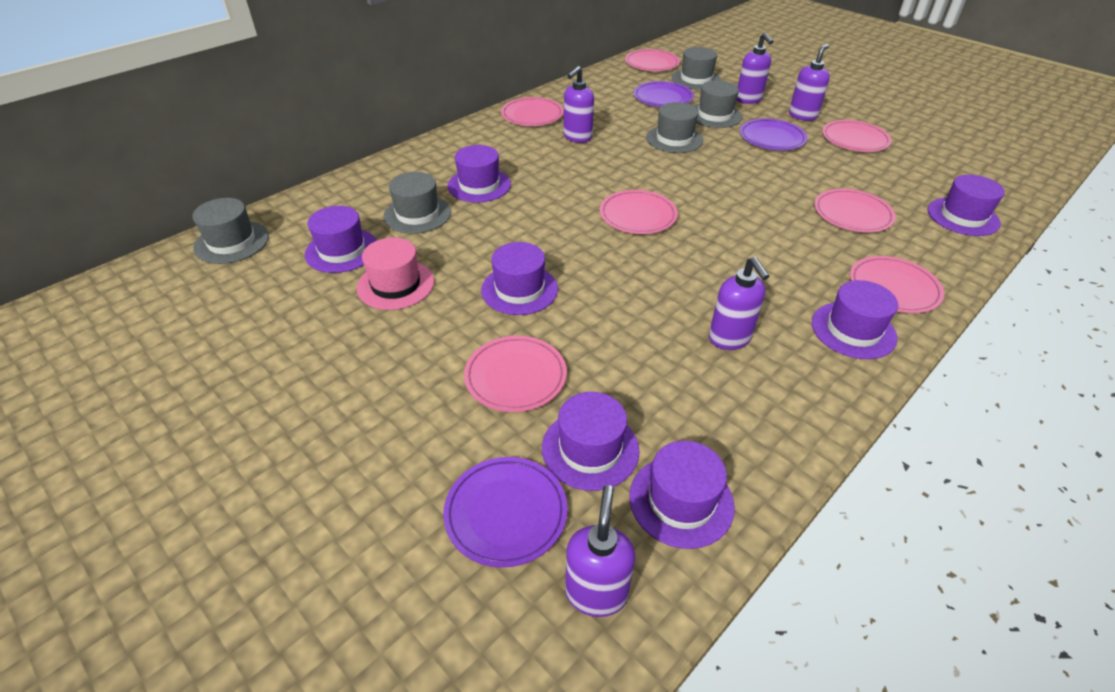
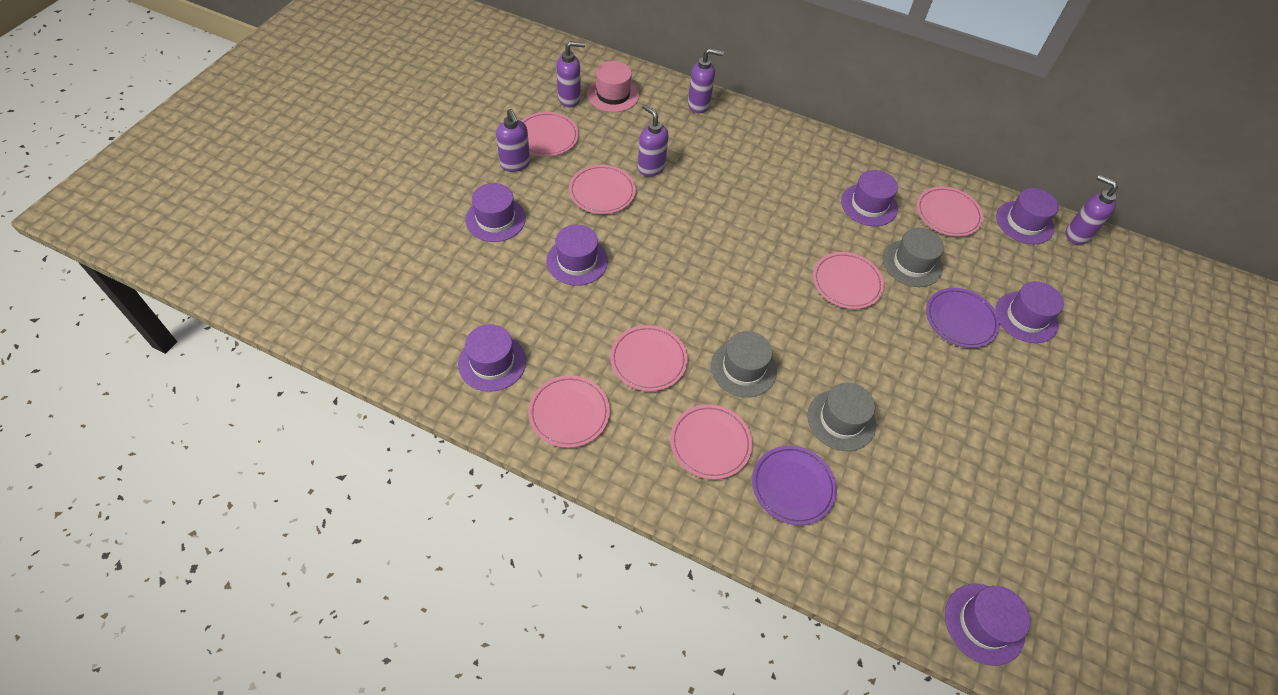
grey hat: 5 -> 3
purple plate: 3 -> 2

